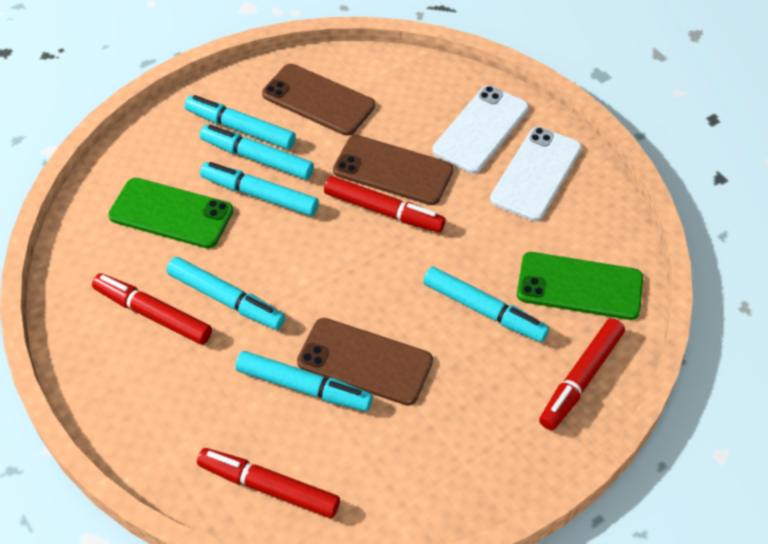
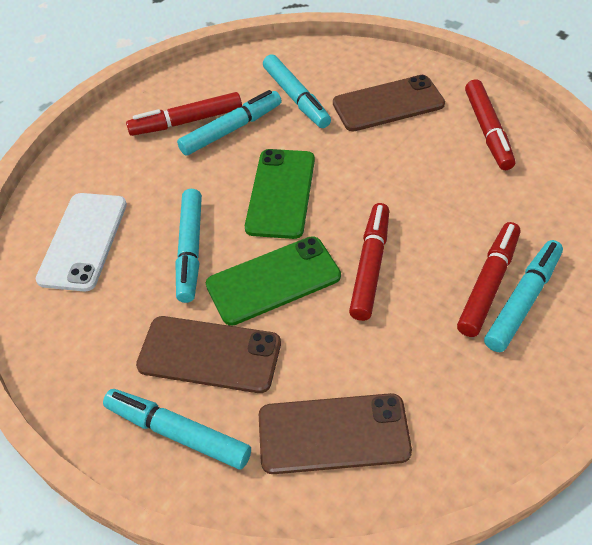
turquoise marker: 6 -> 5
white phone: 2 -> 1

